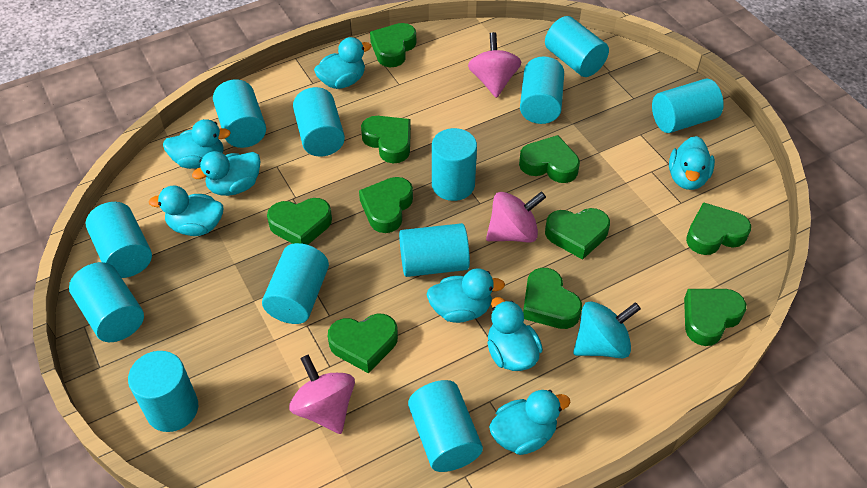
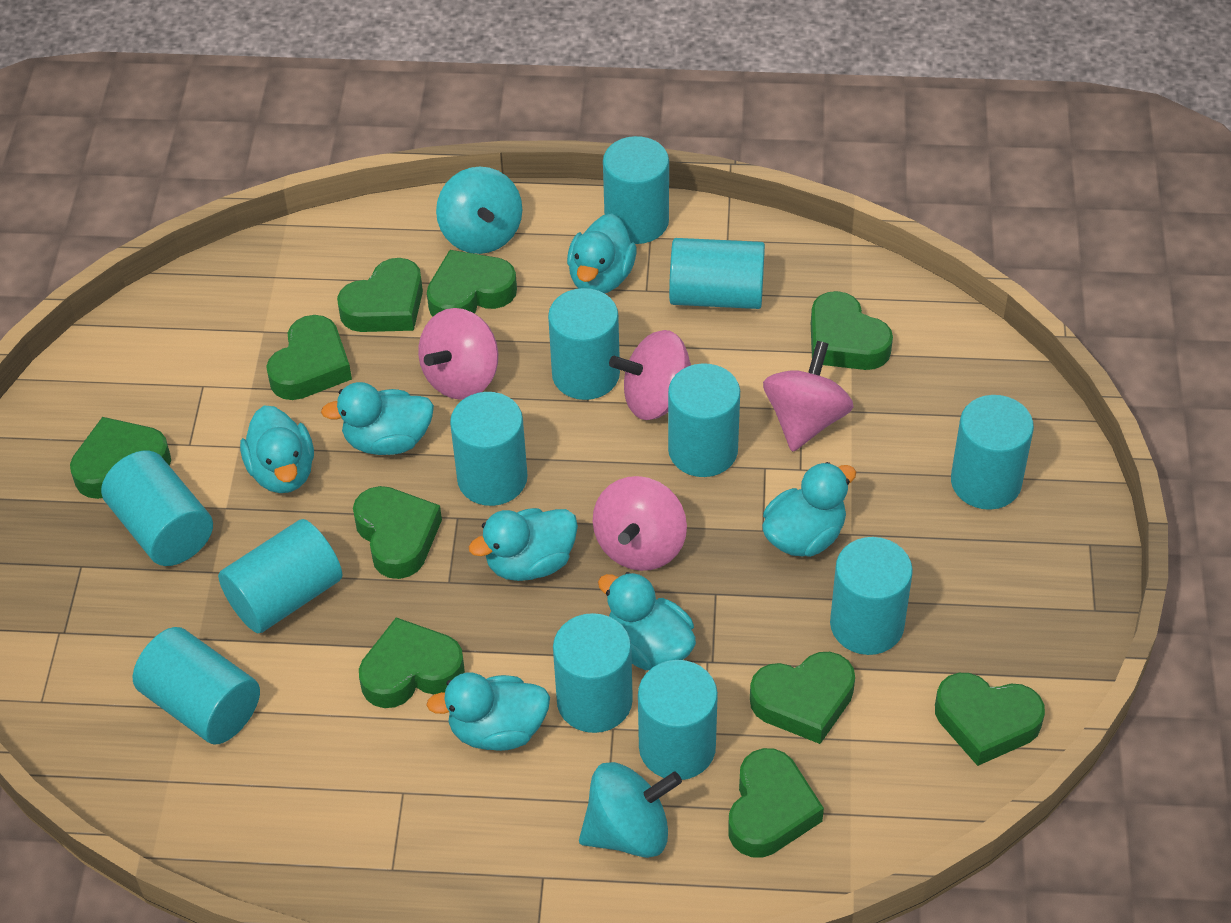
pink spinning top: 3 -> 4
turquoise duck: 8 -> 7
turquoise spinning top: 1 -> 2

